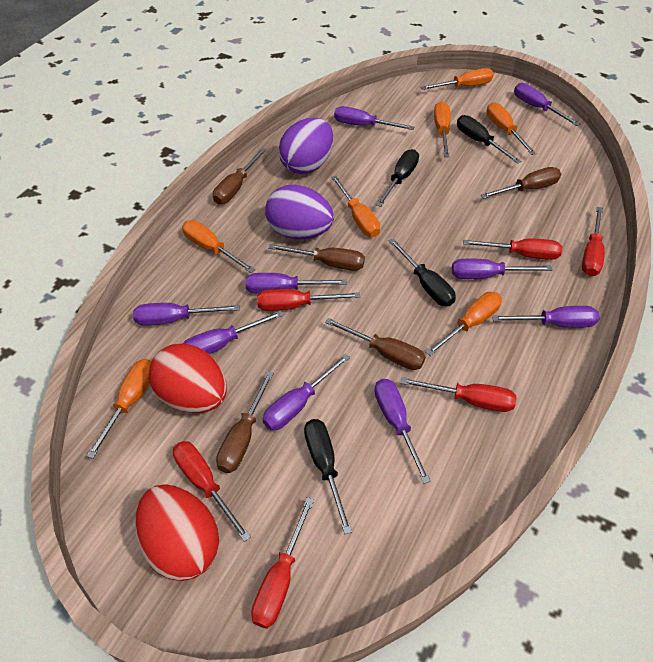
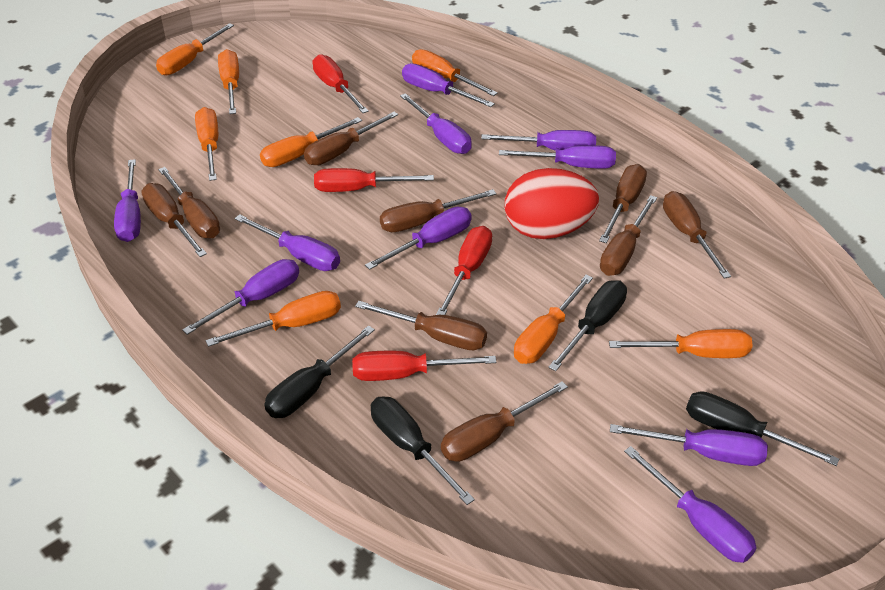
brown screwdriver: 5 -> 9
orange screwdriver: 7 -> 8
purple egg: 2 -> 0
purple screwdriver: 9 -> 10
red egg: 2 -> 1
red screwdriver: 6 -> 4

